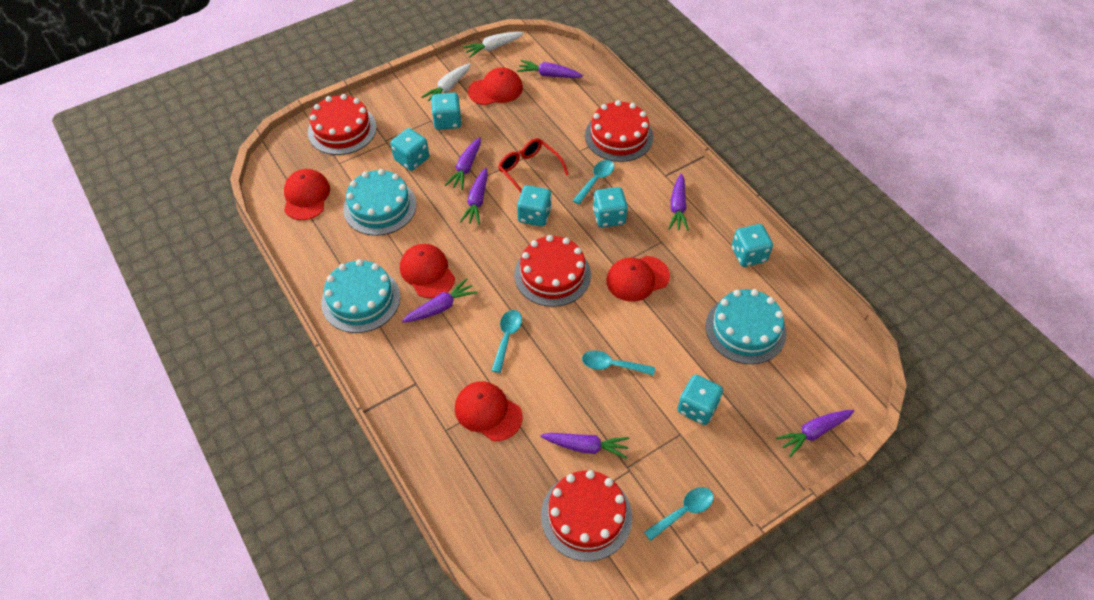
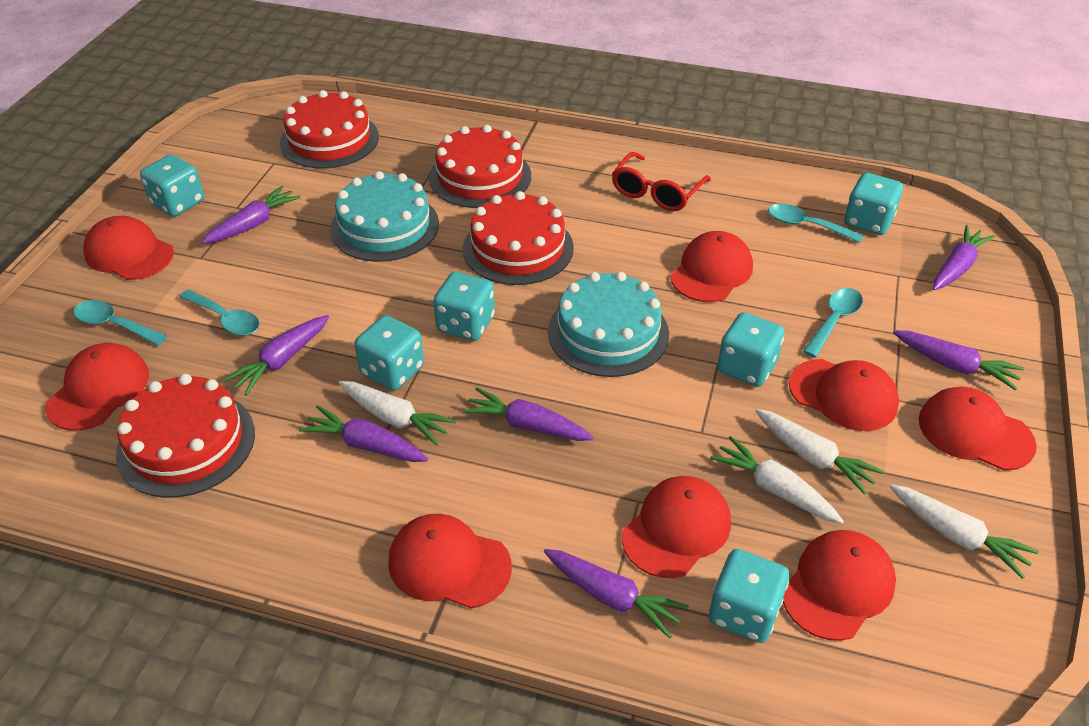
red cap: 5 -> 8
turquoise cake: 3 -> 2
white carrot: 2 -> 4

